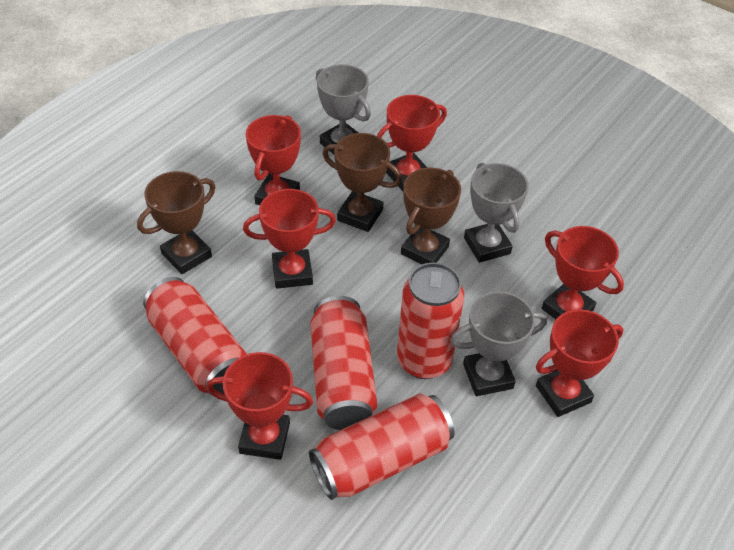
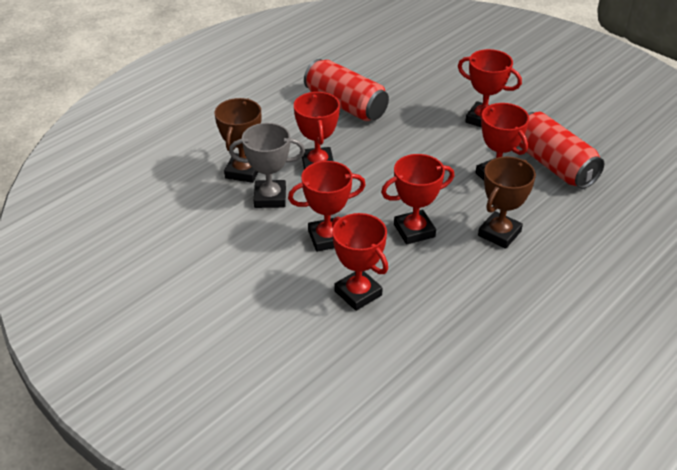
brown trophy: 3 -> 2
grey trophy: 3 -> 1
red can: 4 -> 2

